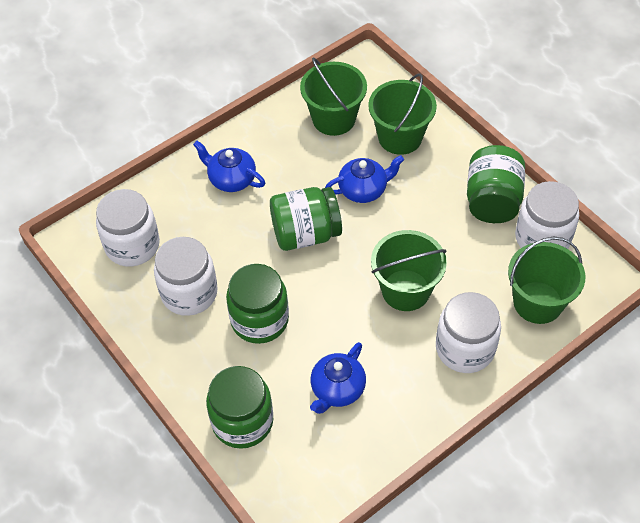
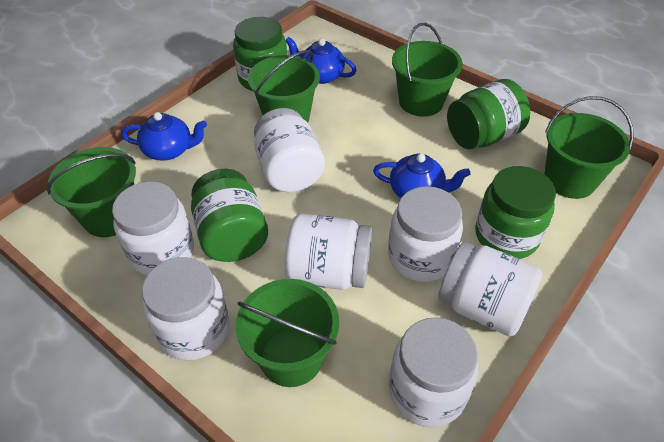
green bucket: 4 -> 5
white jar: 4 -> 7

